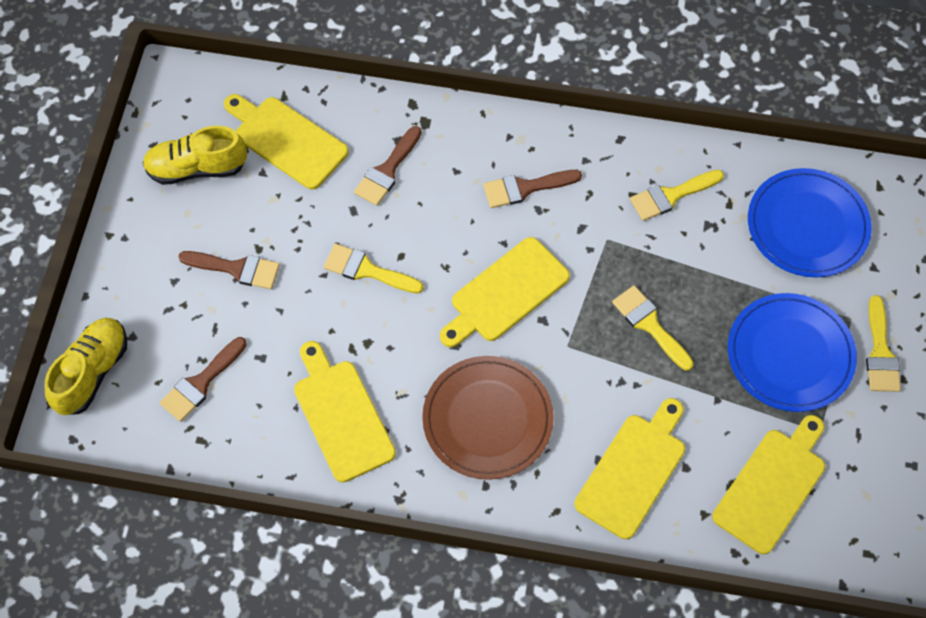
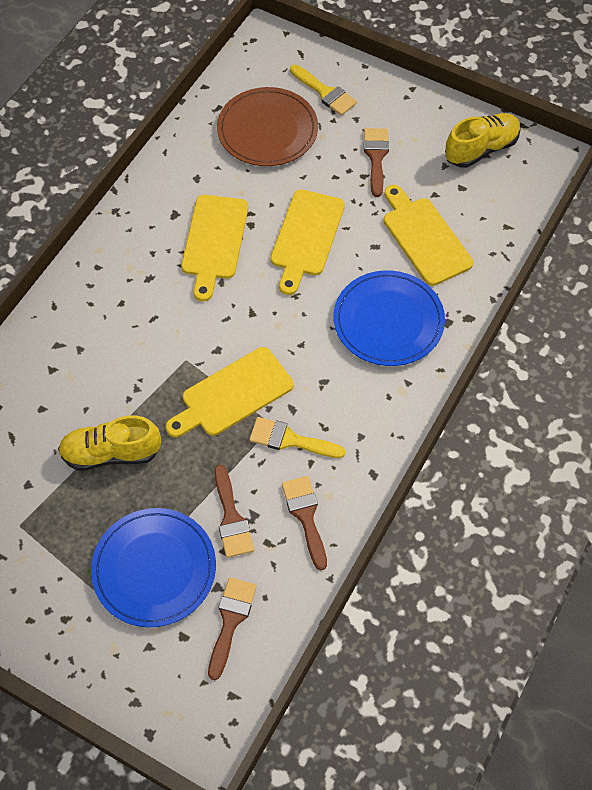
yellow brush: 4 -> 2
yellow cutting board: 5 -> 4

